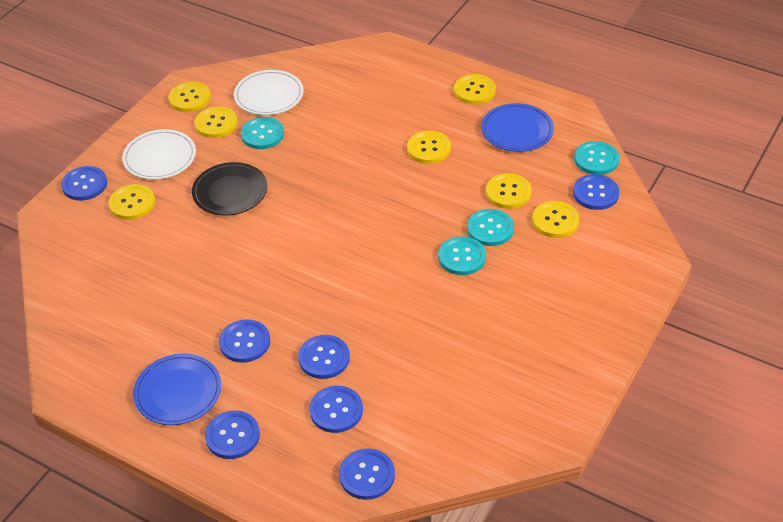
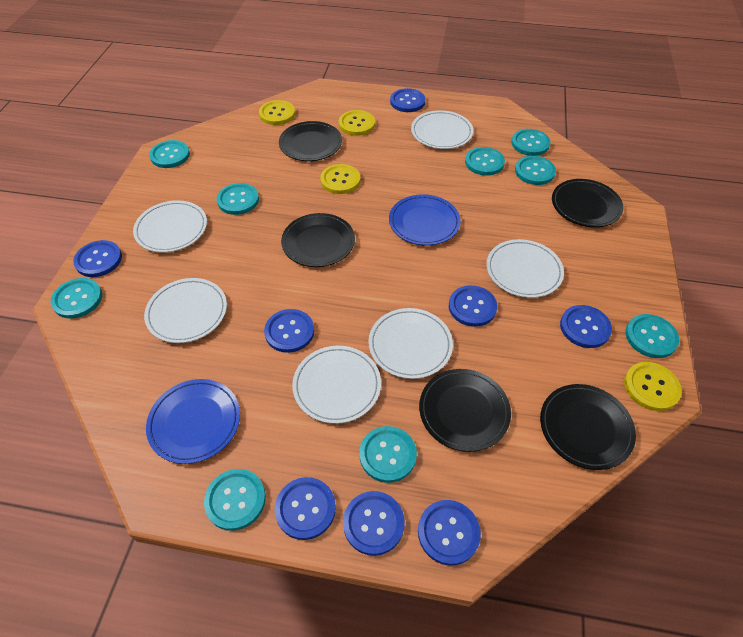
black plate: 1 -> 5
blue button: 7 -> 8
turquoise button: 4 -> 9
white plate: 2 -> 6
yellow button: 7 -> 4

